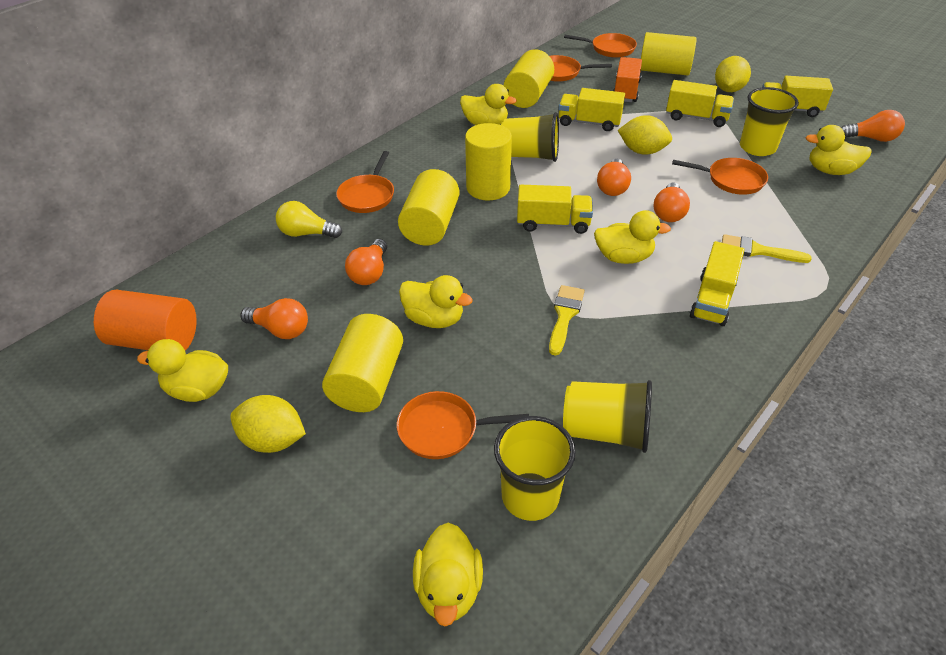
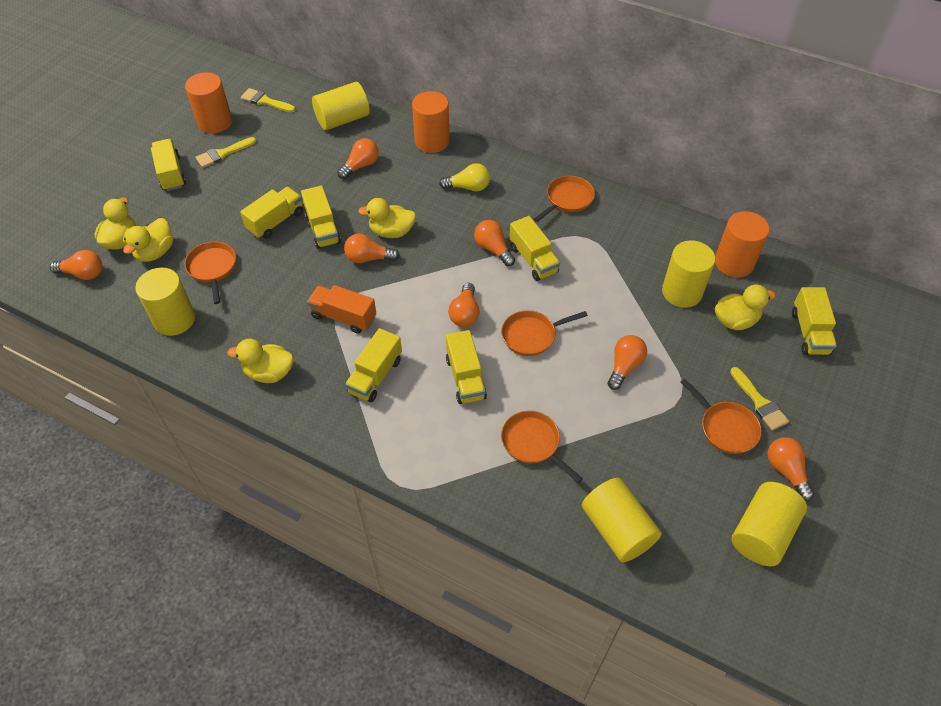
orange cylinder: 1 -> 3
orange light bulb: 5 -> 7
yellow brush: 2 -> 3
yellow cup: 4 -> 0
yellow duck: 6 -> 5
yellow lemon: 3 -> 0
yellow truck: 5 -> 7

